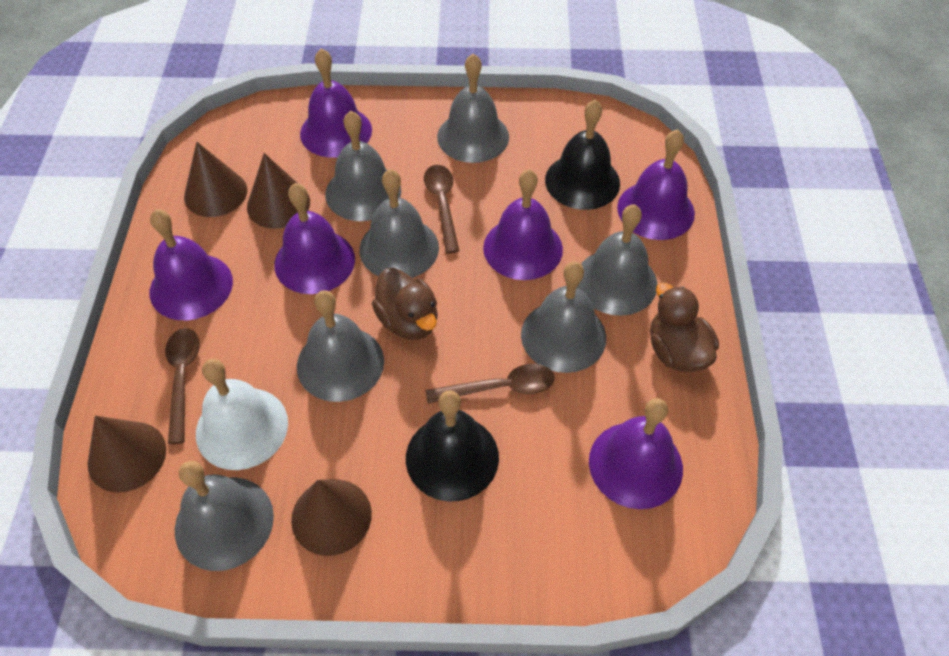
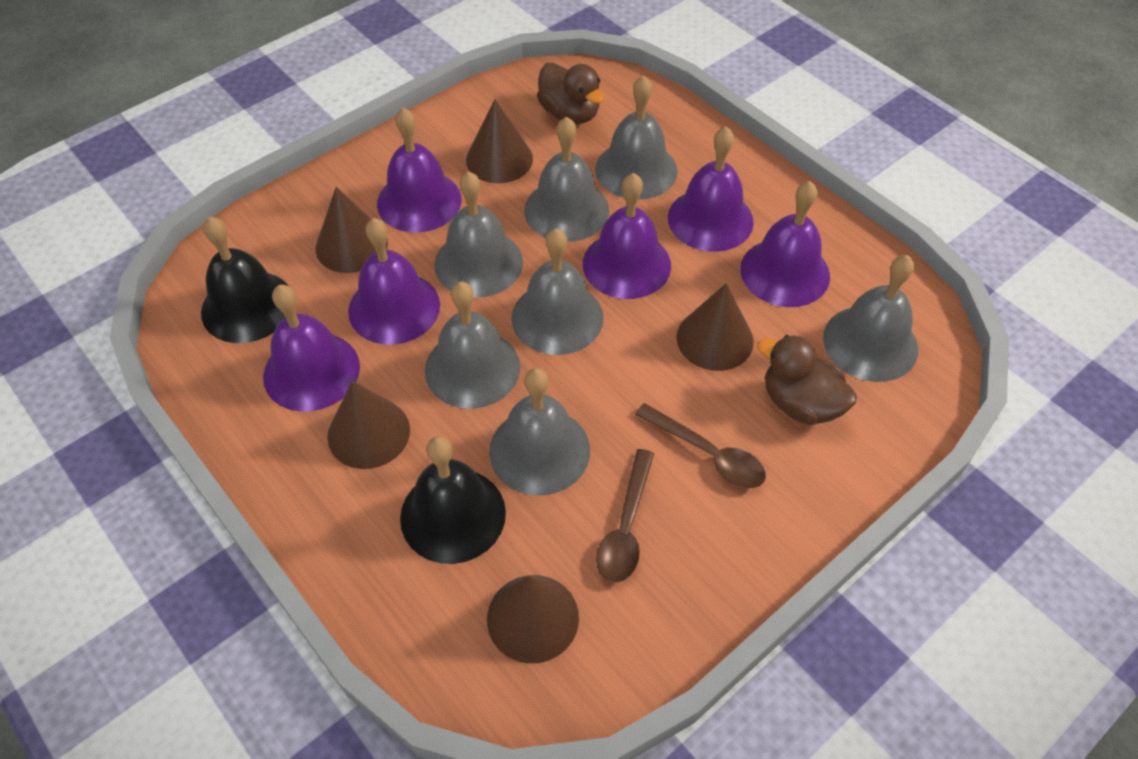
brown cone: 4 -> 5
brown spoon: 3 -> 2
white bell: 1 -> 0

